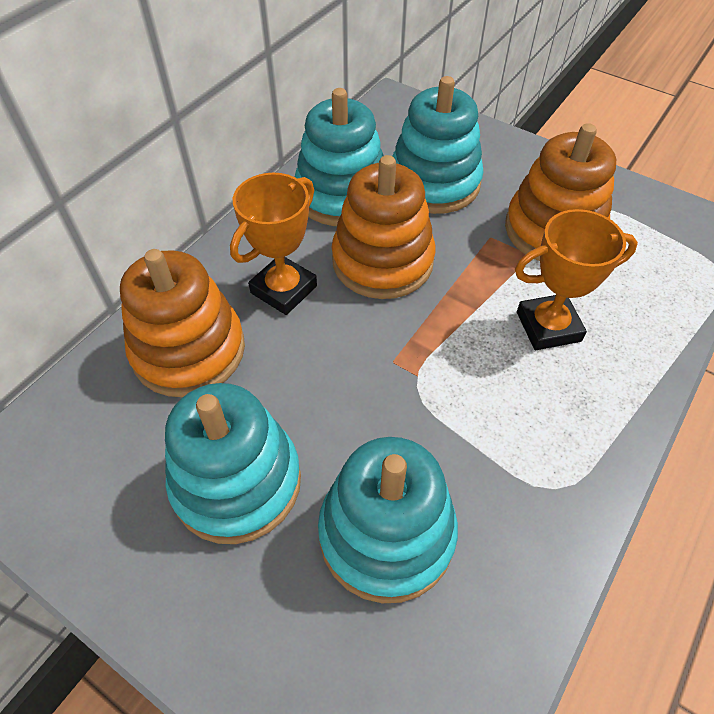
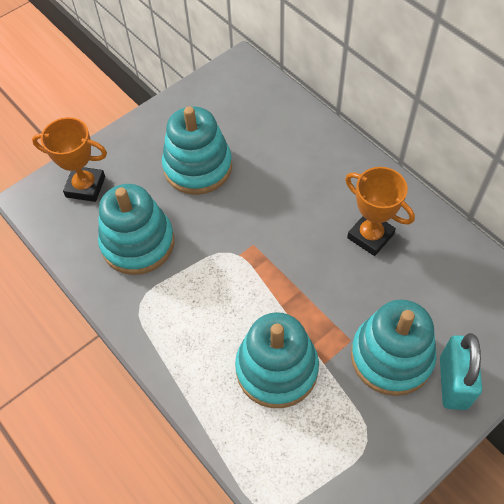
orange stacking toy: 3 -> 0
turquoise padlock: 0 -> 1

